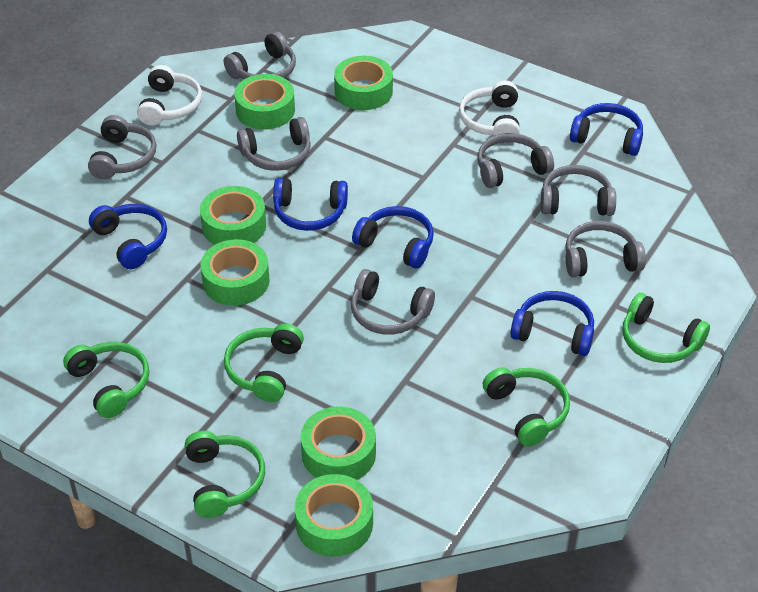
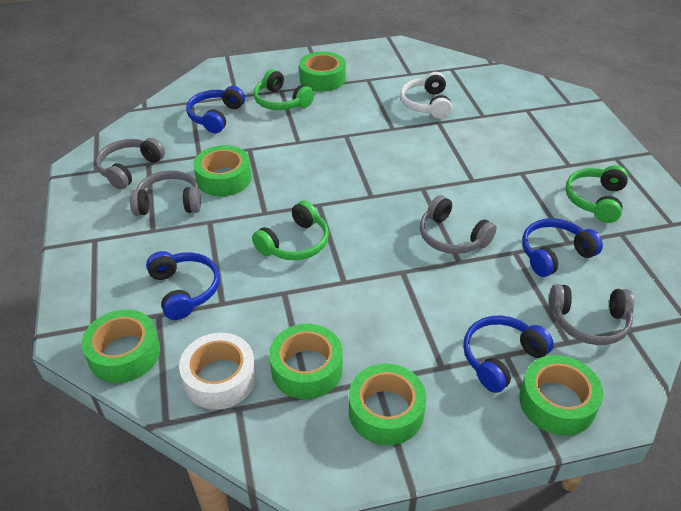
blue headphones: 5 -> 4
green headphones: 5 -> 3
grey headphones: 7 -> 4
white headphones: 2 -> 1
white tape: 0 -> 1

